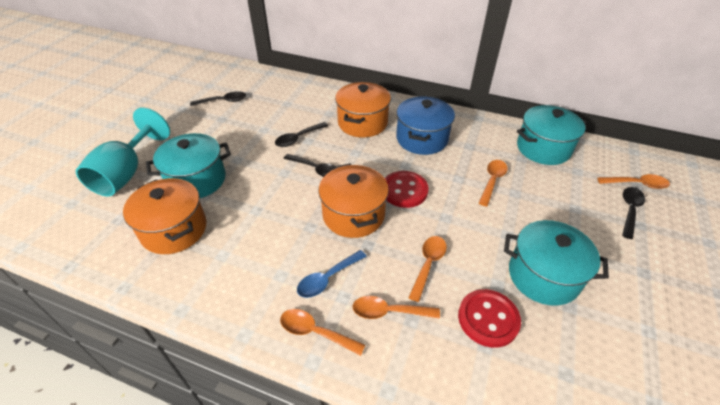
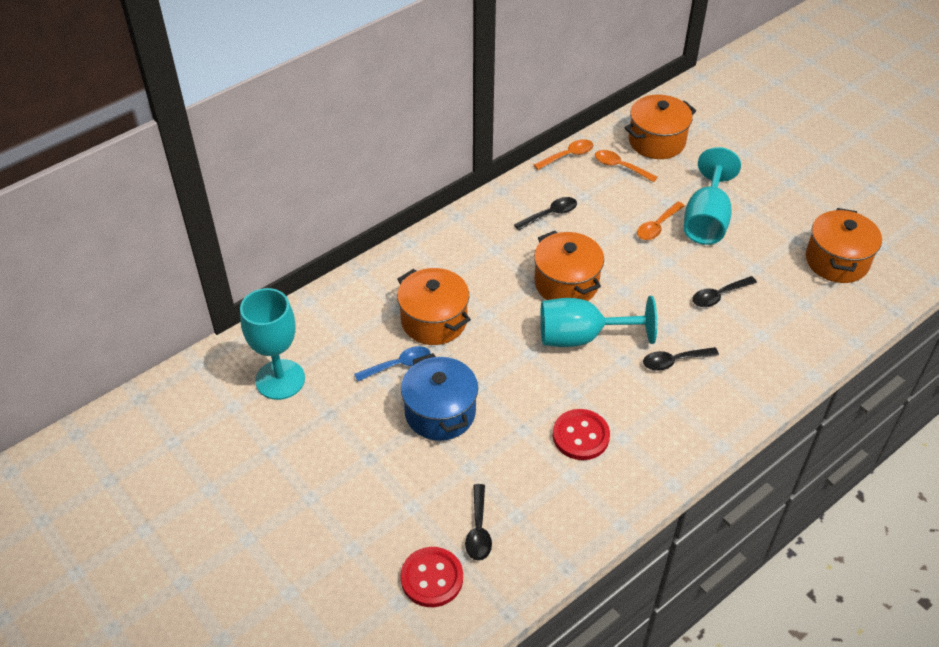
orange pot: 3 -> 4
orange spoon: 5 -> 3
turquoise goblet: 1 -> 3
turquoise pot: 3 -> 0

